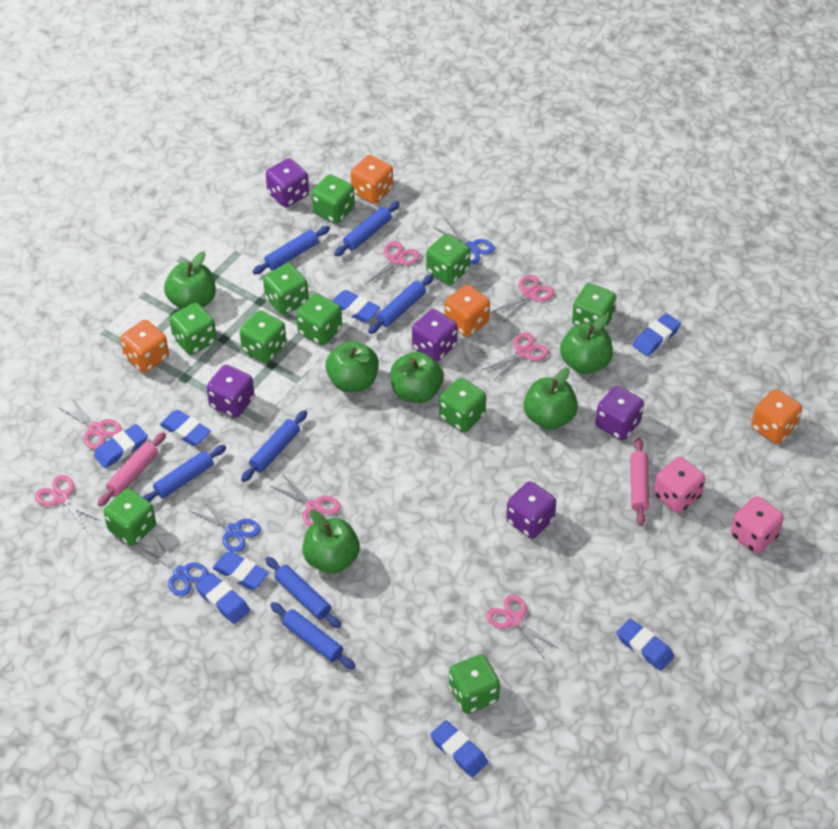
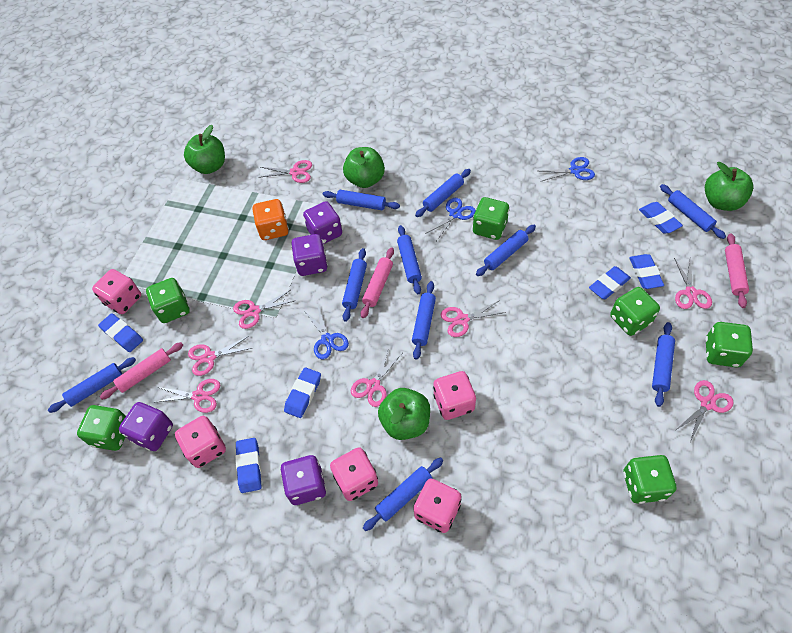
blue eraser: 8 -> 6
blue rolling pin: 7 -> 10
green apple: 6 -> 4
green dice: 10 -> 6
orange dice: 4 -> 1
pink dice: 2 -> 5
pink rolling pin: 2 -> 3
pink scissors: 7 -> 8
purple dice: 5 -> 4

